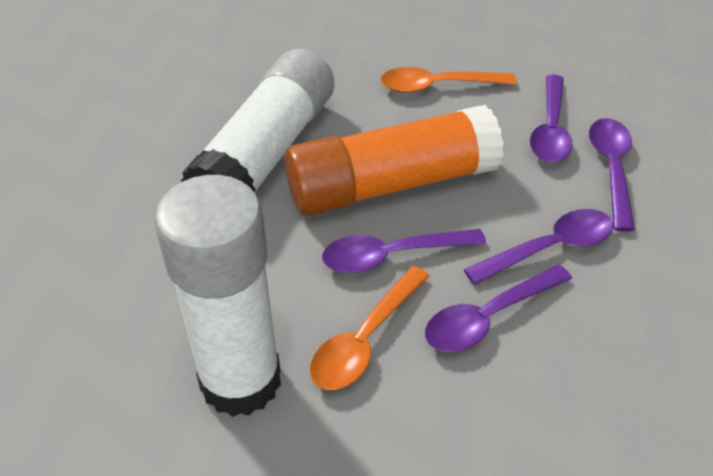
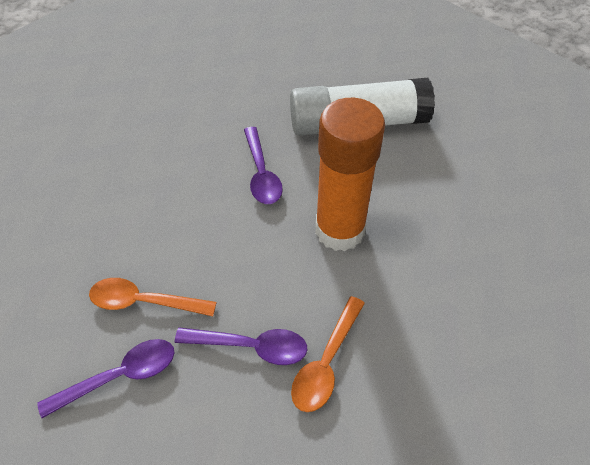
purple spoon: 5 -> 3
white glue stick: 2 -> 1

